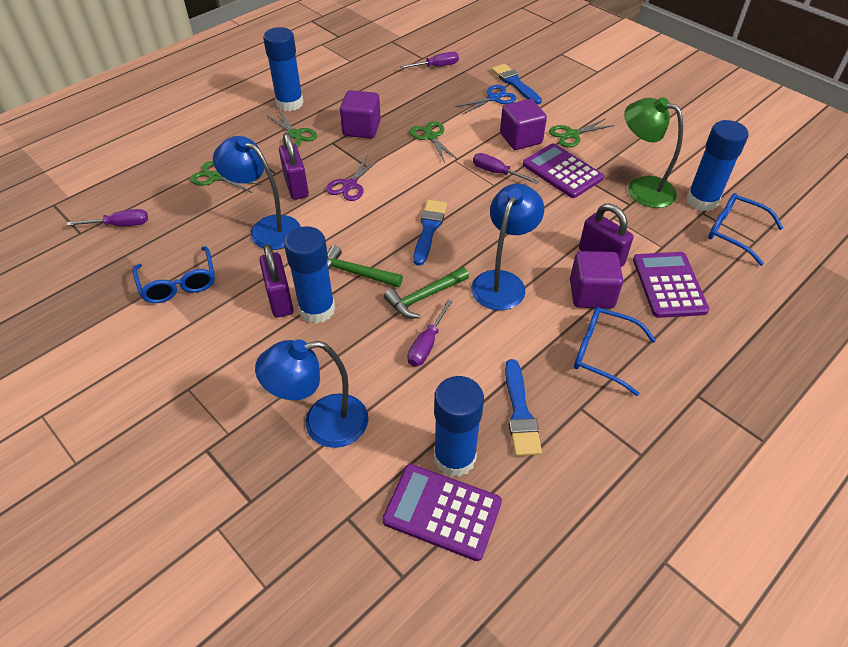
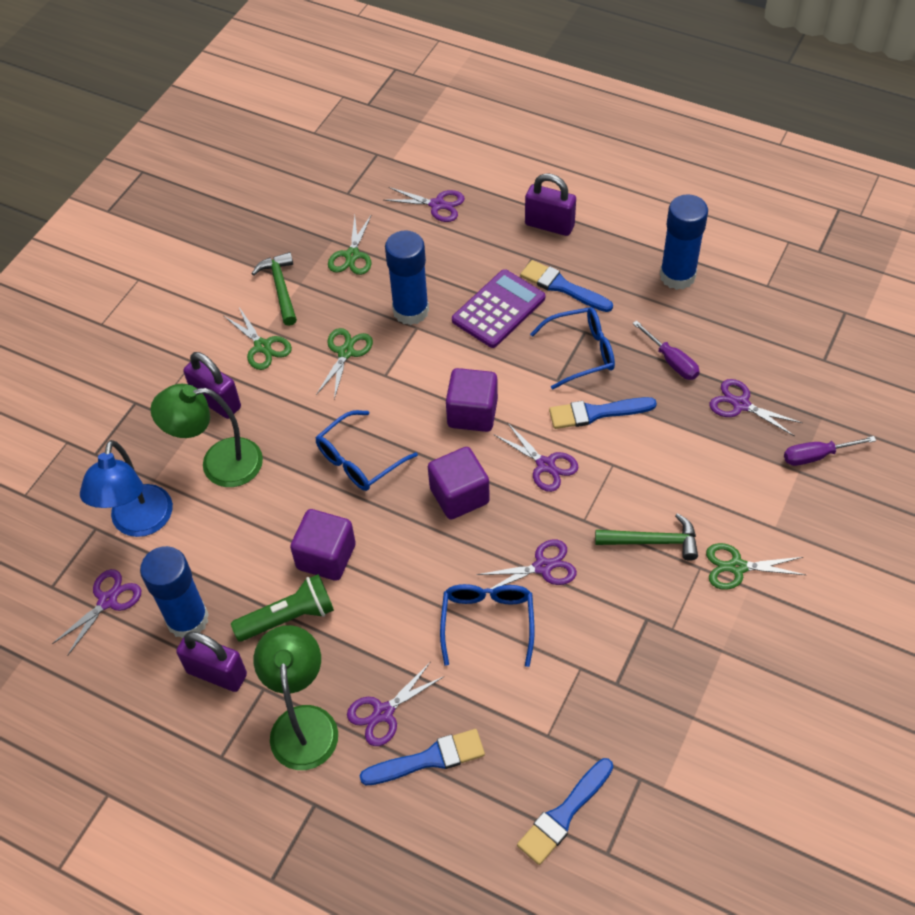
blue brush: 3 -> 4
blue glue stick: 4 -> 3
blue lamp: 3 -> 1
blue scissors: 1 -> 0
green flashlight: 0 -> 1
green lamp: 1 -> 2
purple calculator: 3 -> 1
purple scissors: 1 -> 6
purple screwdriver: 4 -> 2

